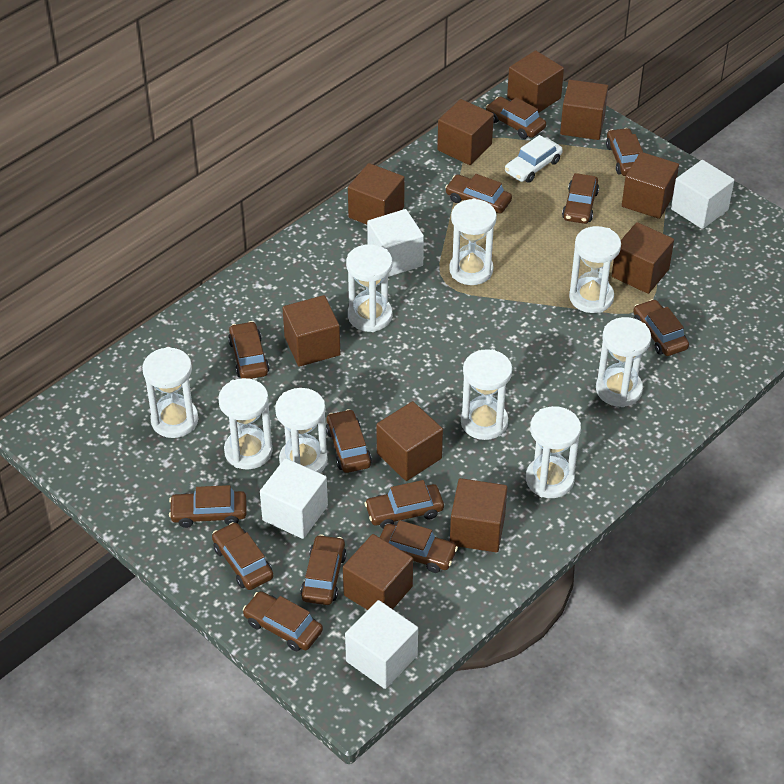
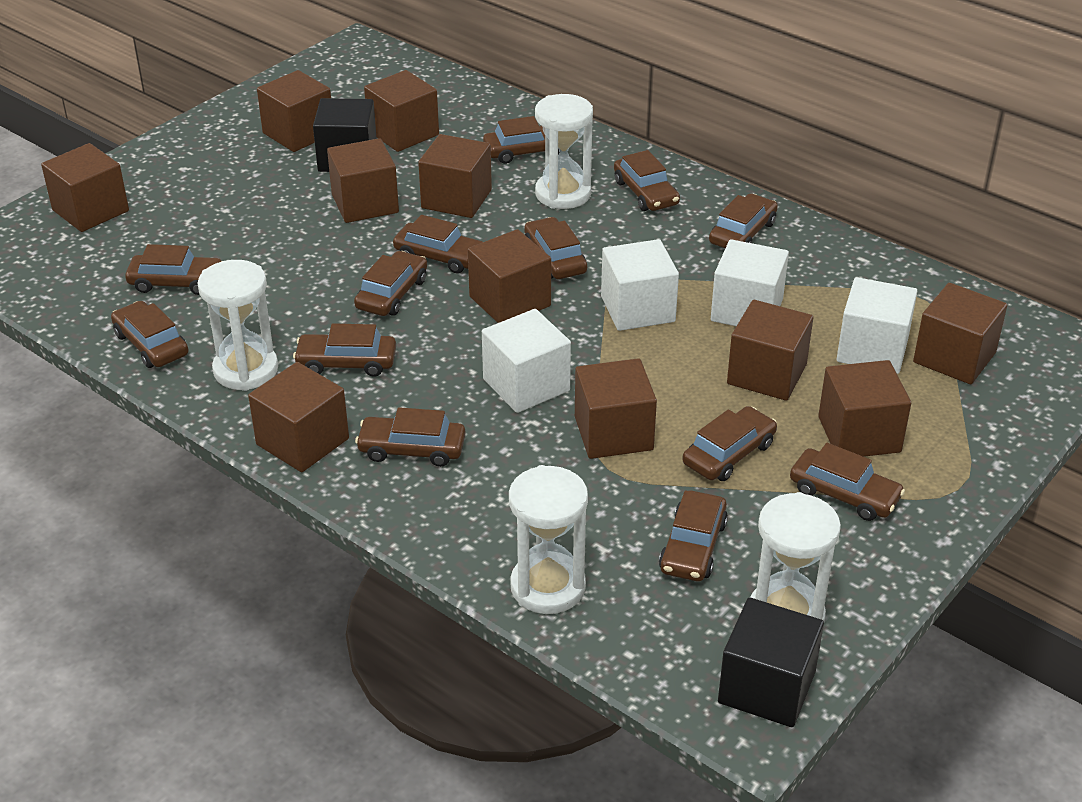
black cube: 0 -> 2
brown cube: 10 -> 11
white car: 1 -> 0
white hourglass: 9 -> 4

